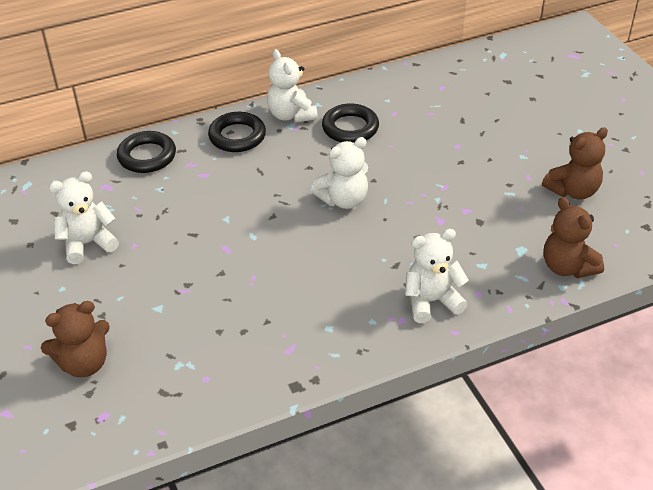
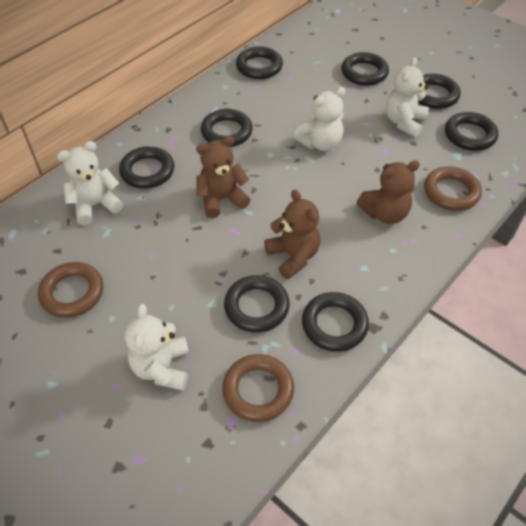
black ring: 3 -> 8
brown ring: 0 -> 3

